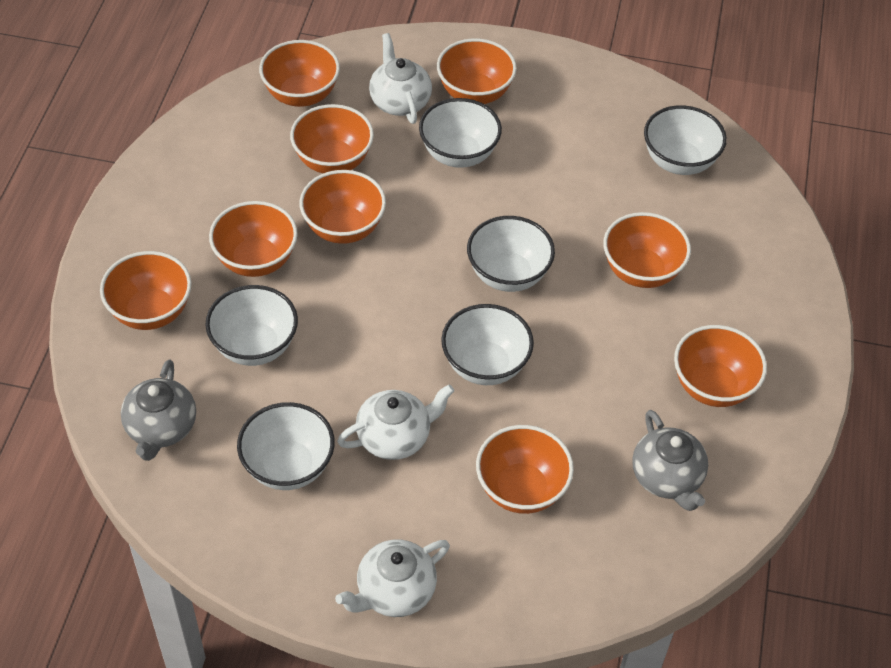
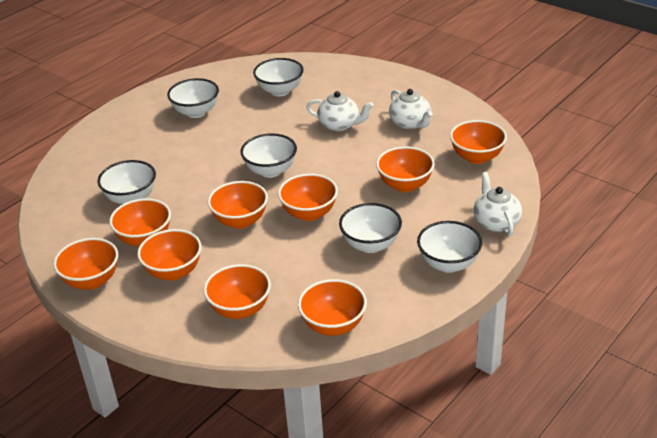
grey teapot: 2 -> 0

